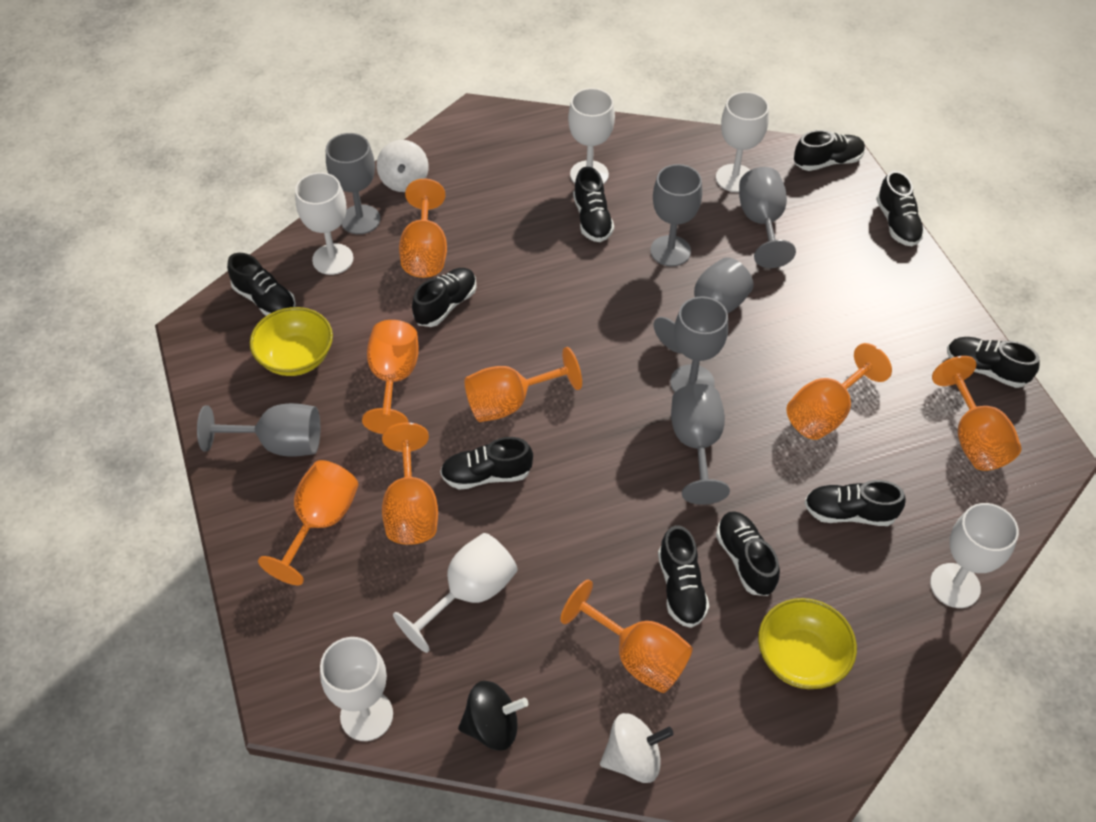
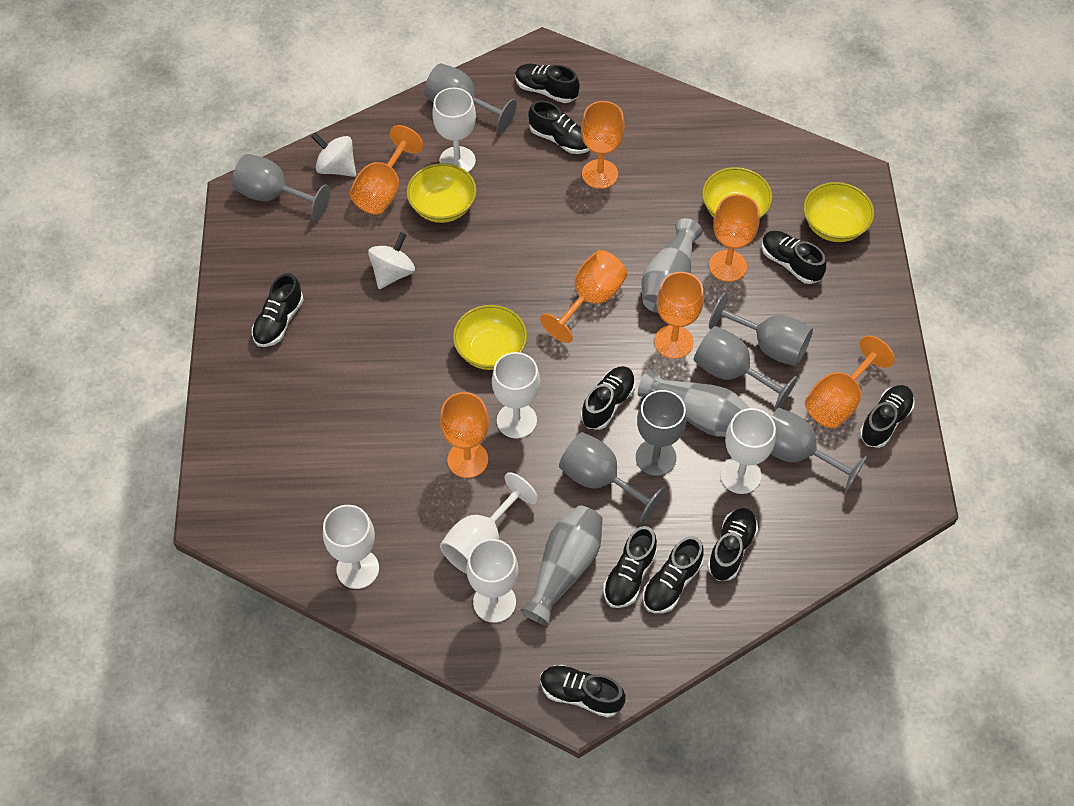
black spinning top: 1 -> 0
grey vase: 0 -> 3
orange goblet: 8 -> 7
yellow bowl: 2 -> 4

